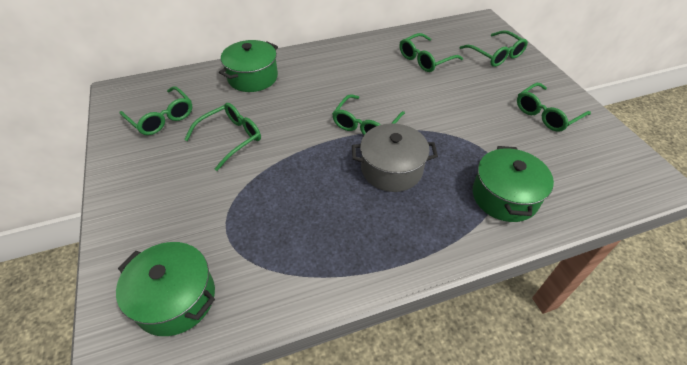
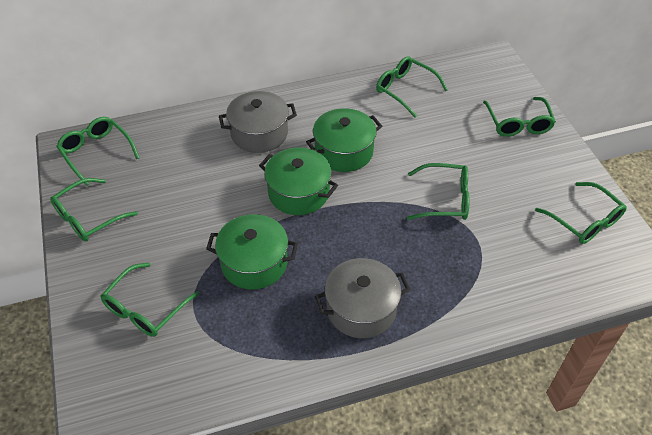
green glasses: 6 -> 7
grey pot: 1 -> 2

